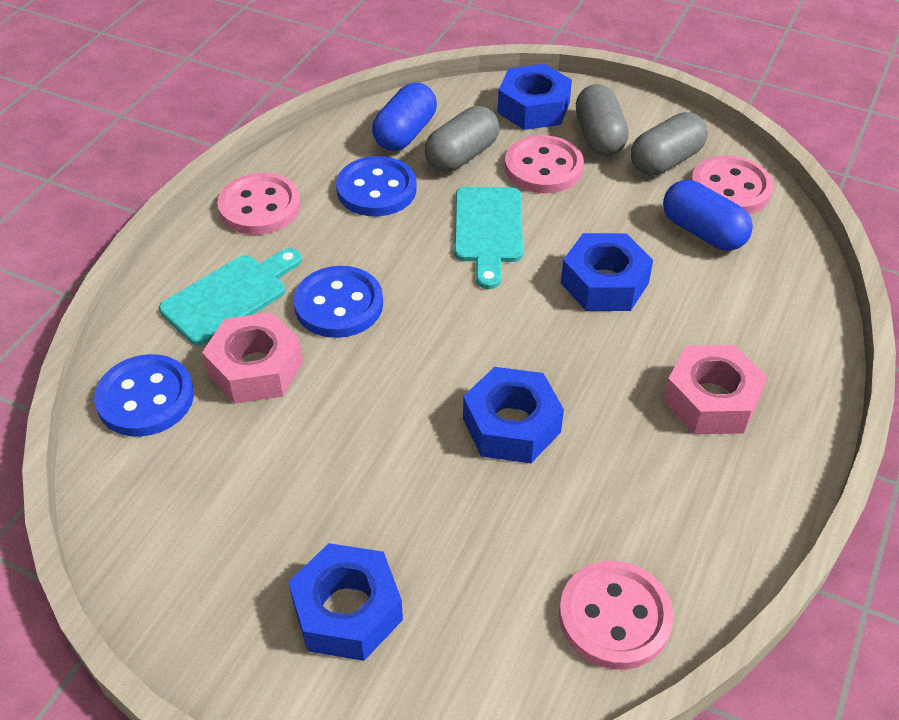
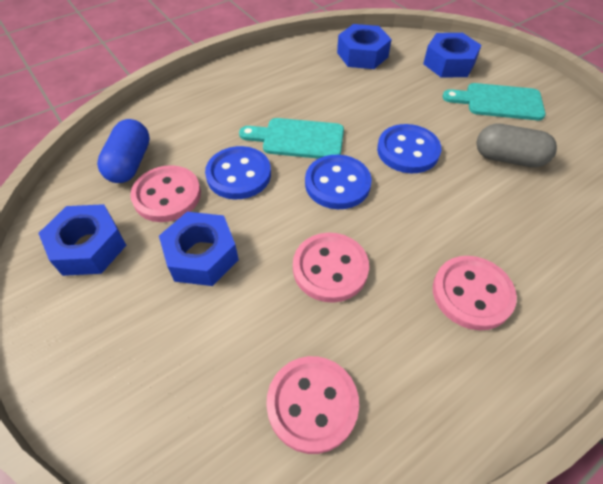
blue capsule: 2 -> 1
grey capsule: 3 -> 1
pink nut: 2 -> 0

